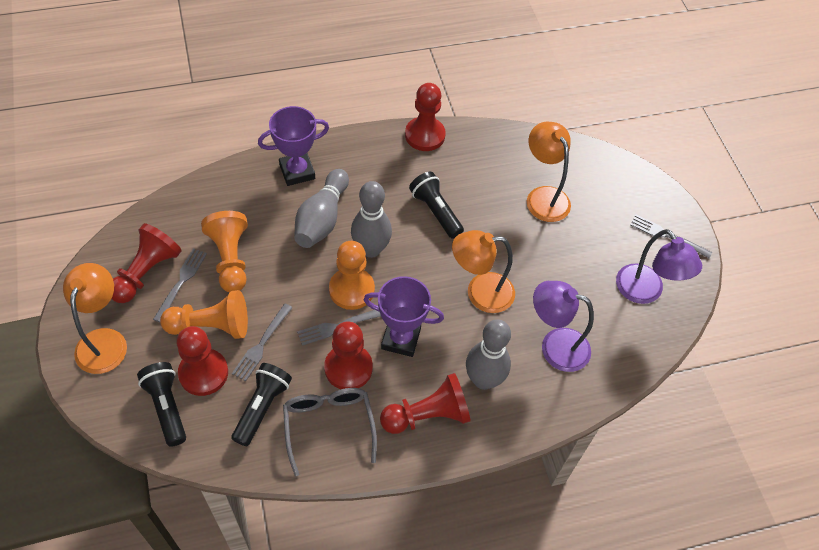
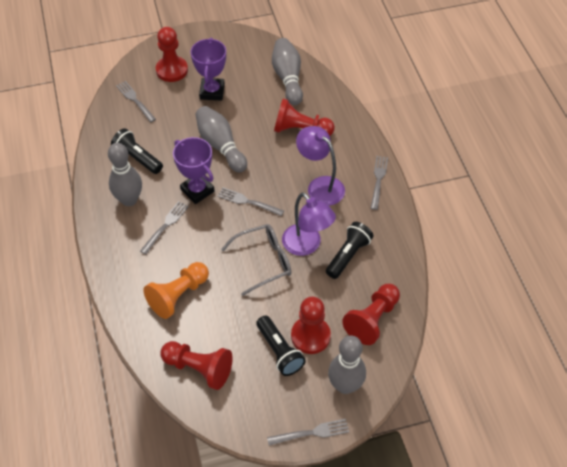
grey bowling pin: 3 -> 4
grey fork: 4 -> 5
orange lamp: 3 -> 0
orange pawn: 3 -> 1

